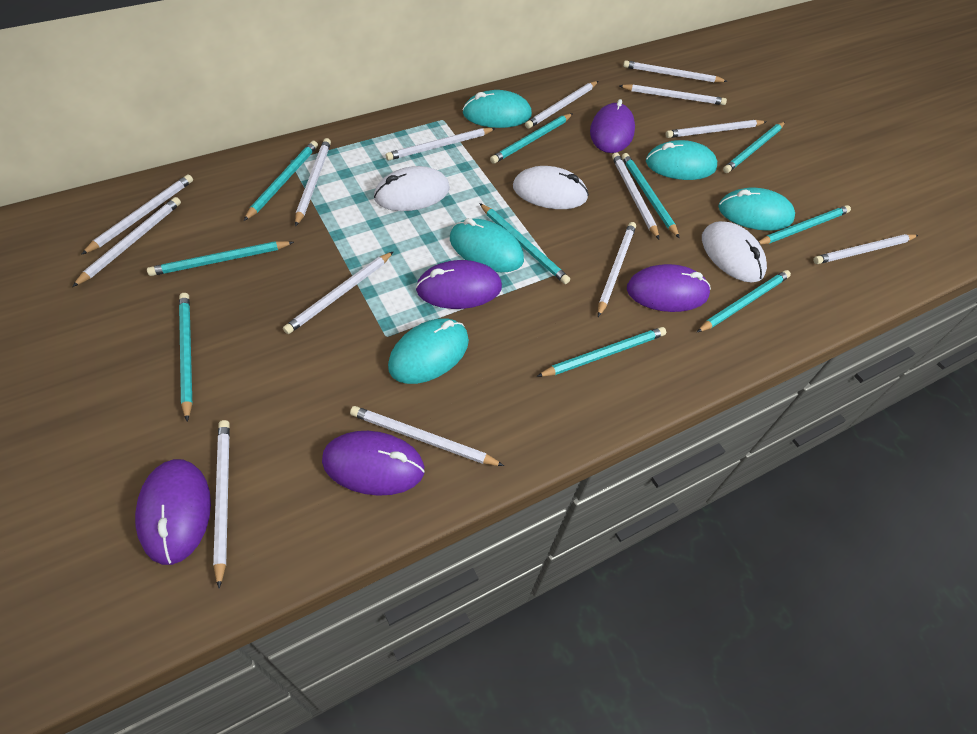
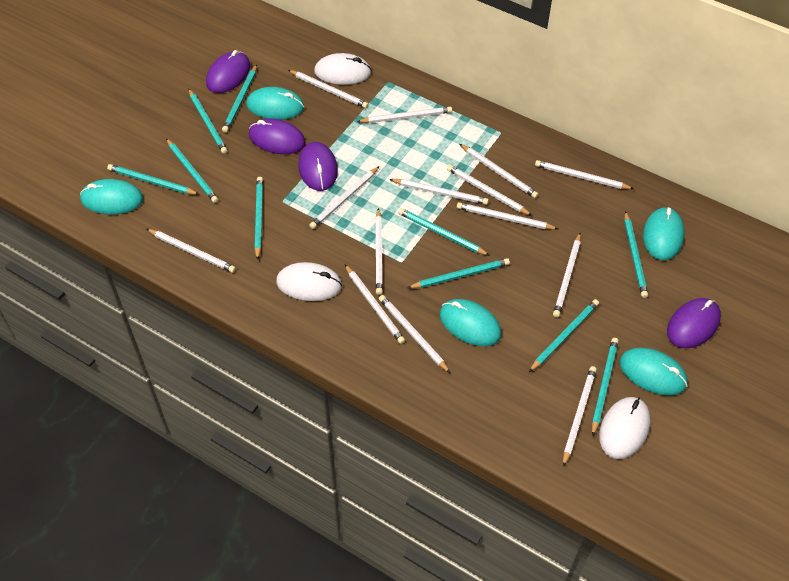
purple mouse: 5 -> 4

